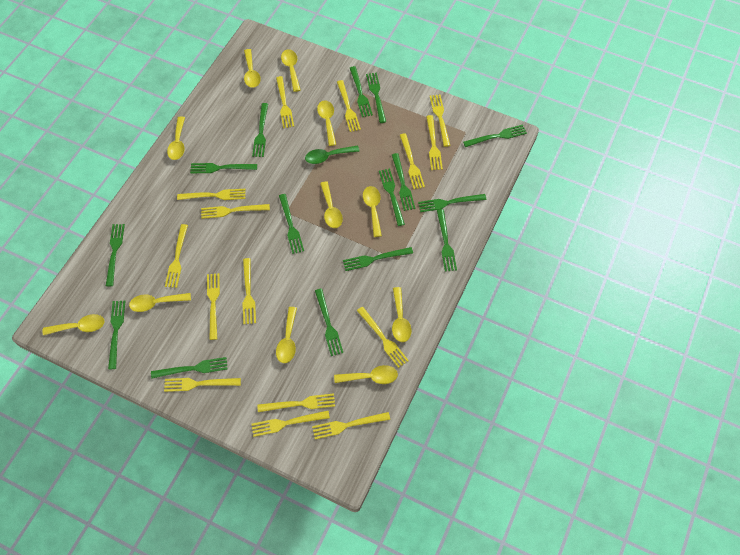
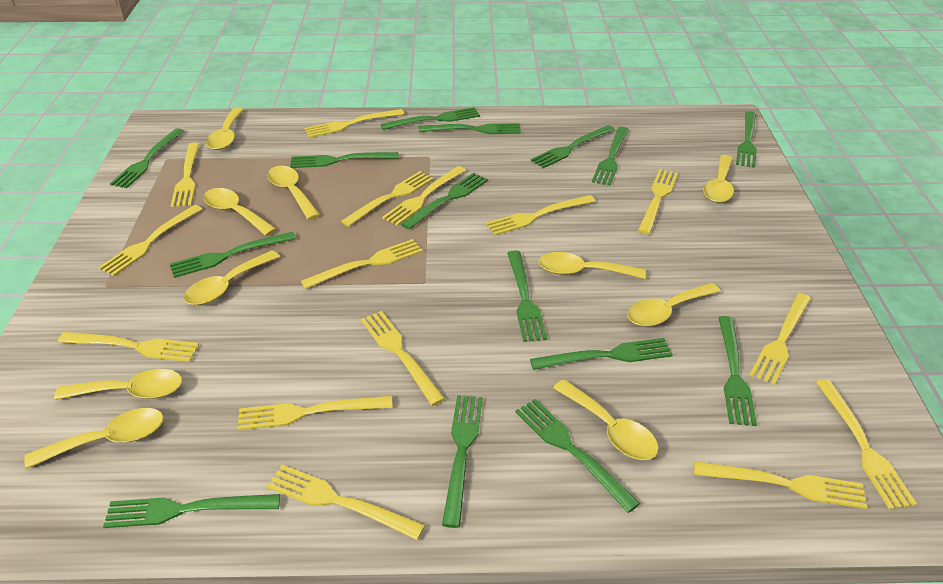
green spoon: 1 -> 0
yellow spoon: 11 -> 10

